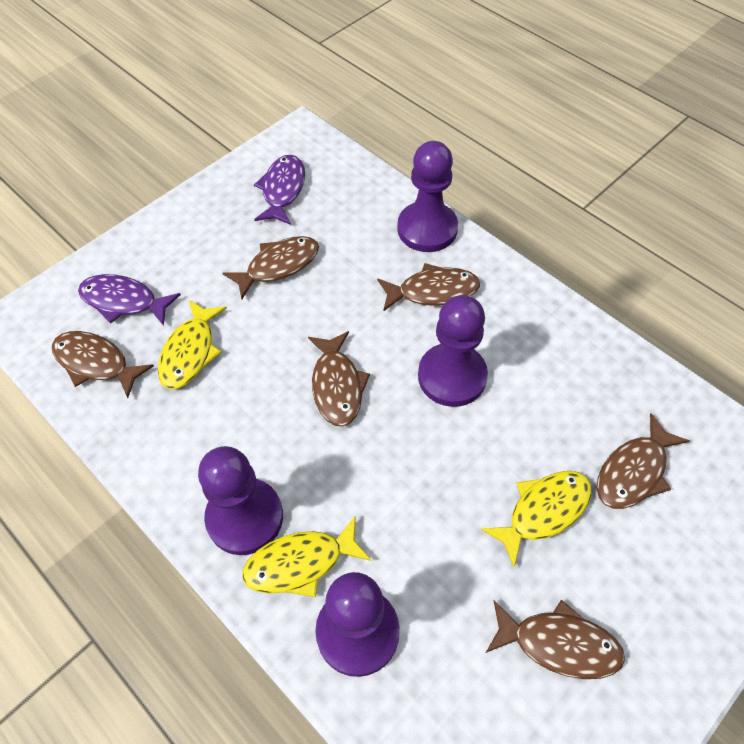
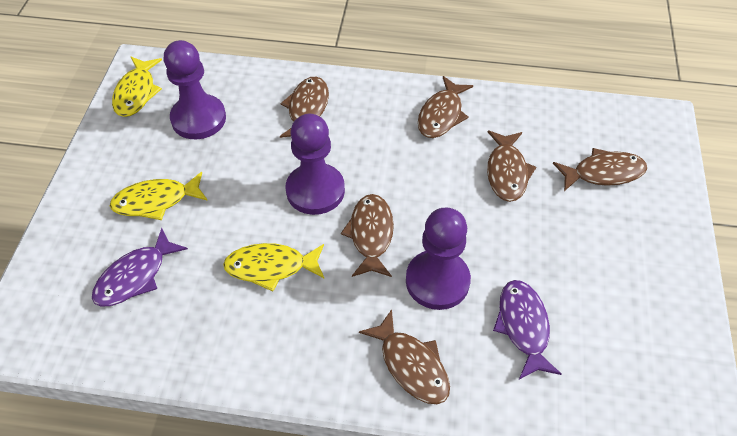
purple pawn: 4 -> 3

